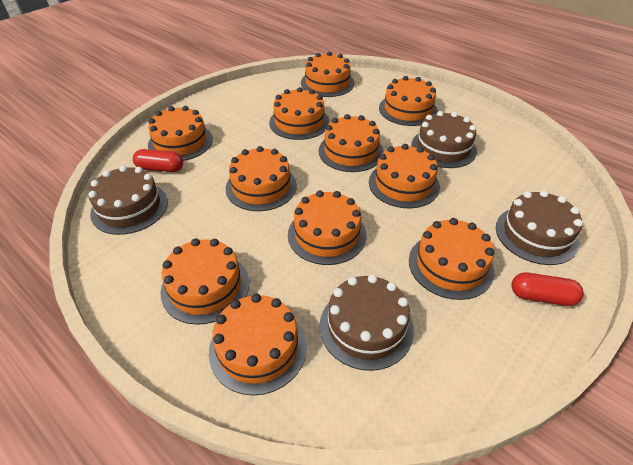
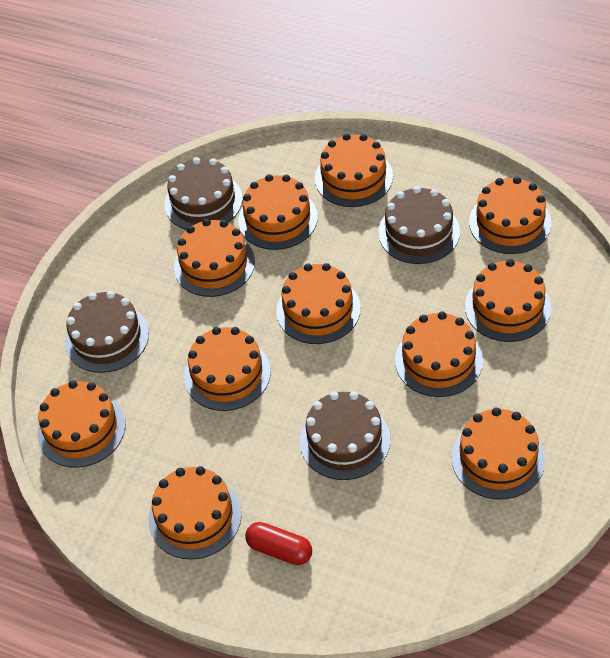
red capsule: 2 -> 1

